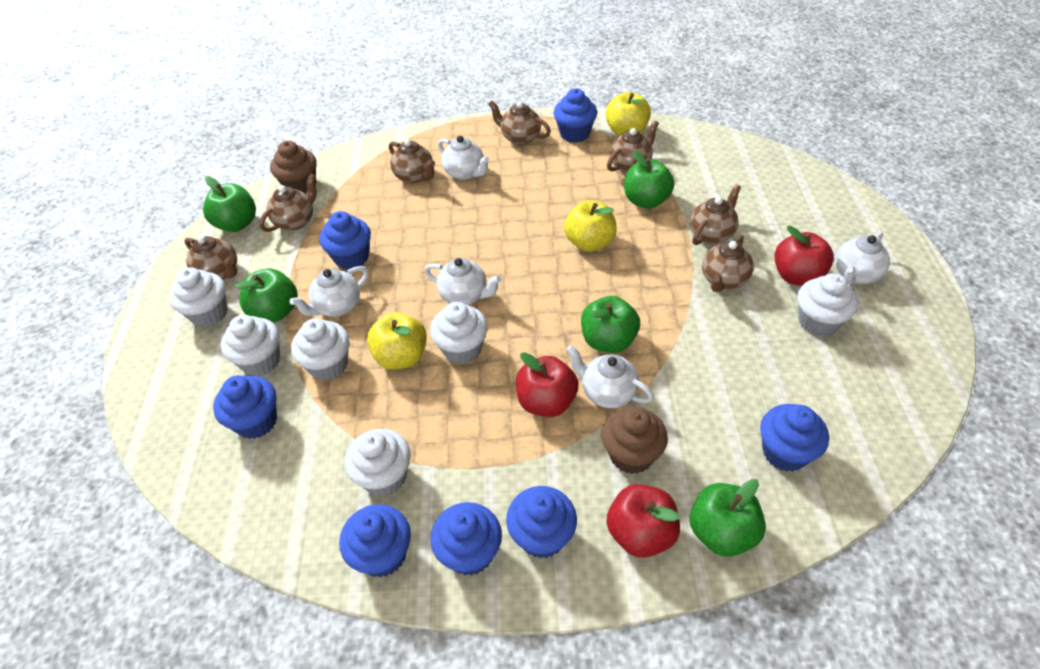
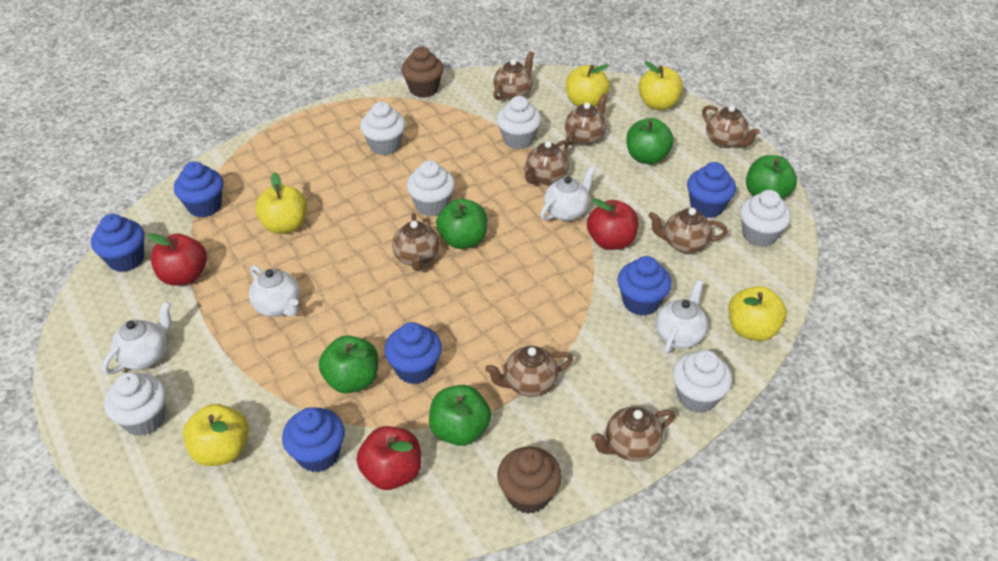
blue cupcake: 7 -> 6
brown teapot: 7 -> 8
white teapot: 5 -> 4
yellow apple: 3 -> 5

